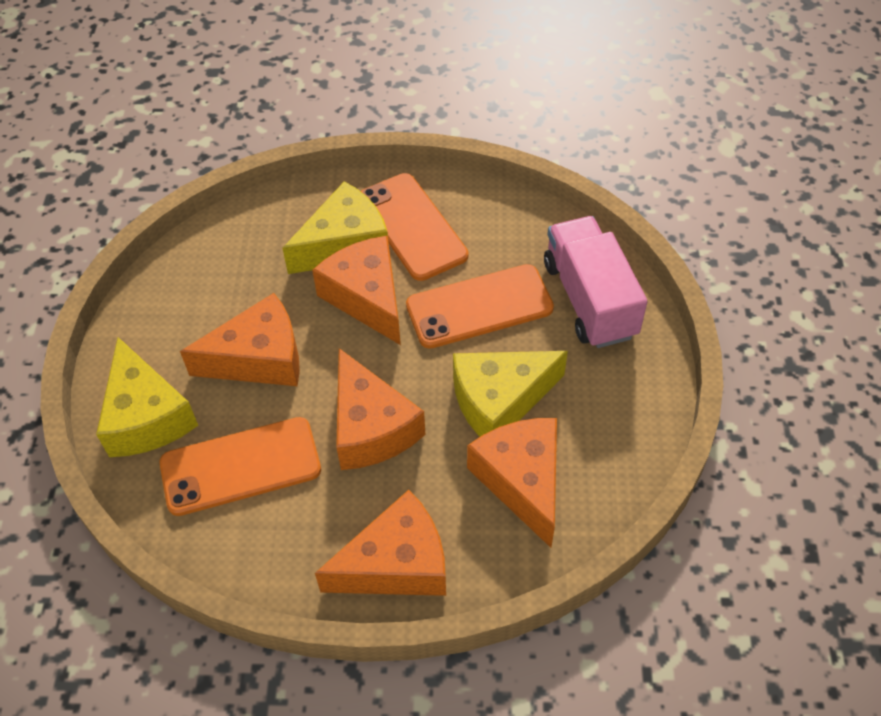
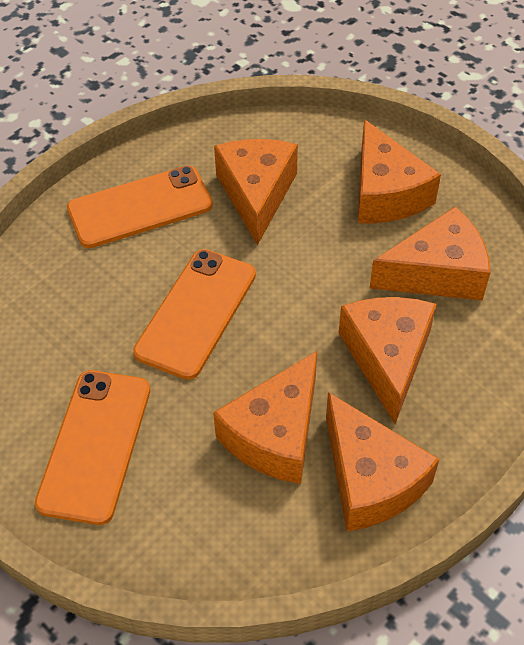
orange cheese: 5 -> 6
pink truck: 1 -> 0
yellow cheese: 3 -> 0

